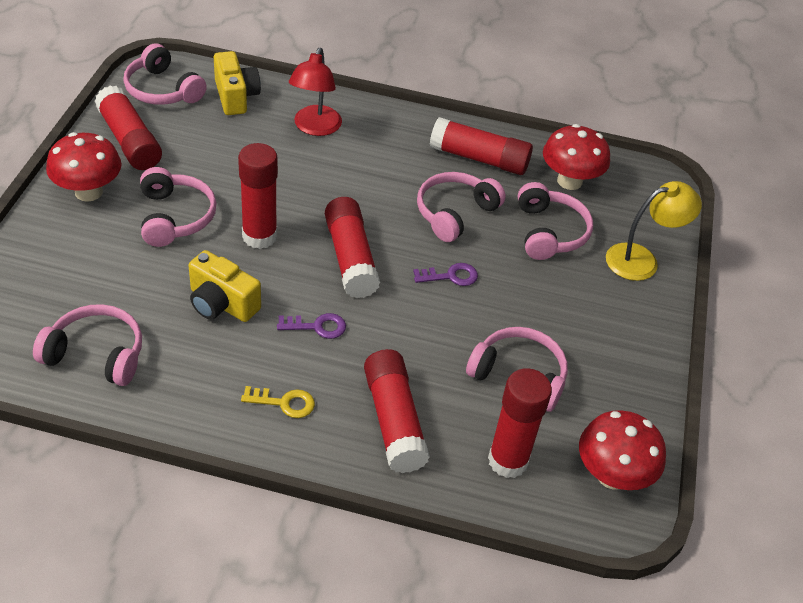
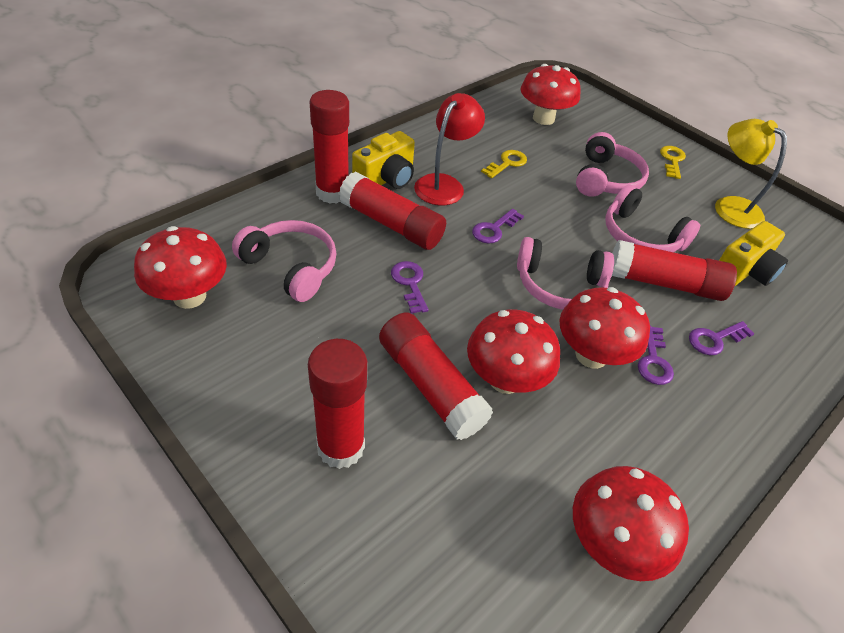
pink headphones: 6 -> 4
purple key: 2 -> 4
red glue stick: 6 -> 5
red mushroom: 3 -> 5
yellow key: 1 -> 2

